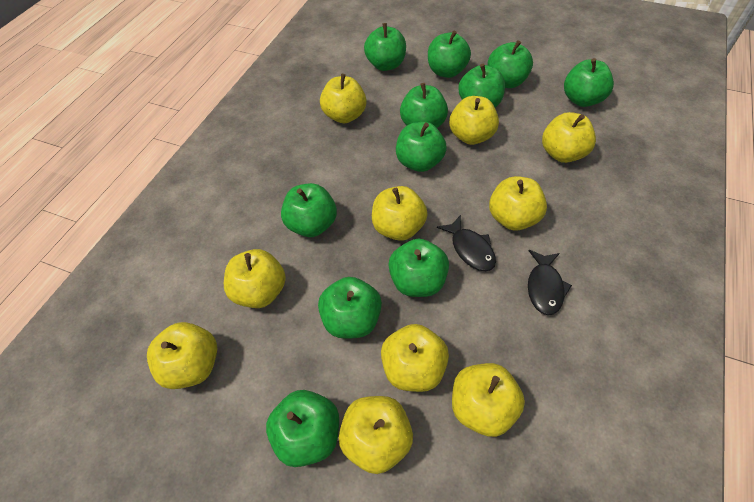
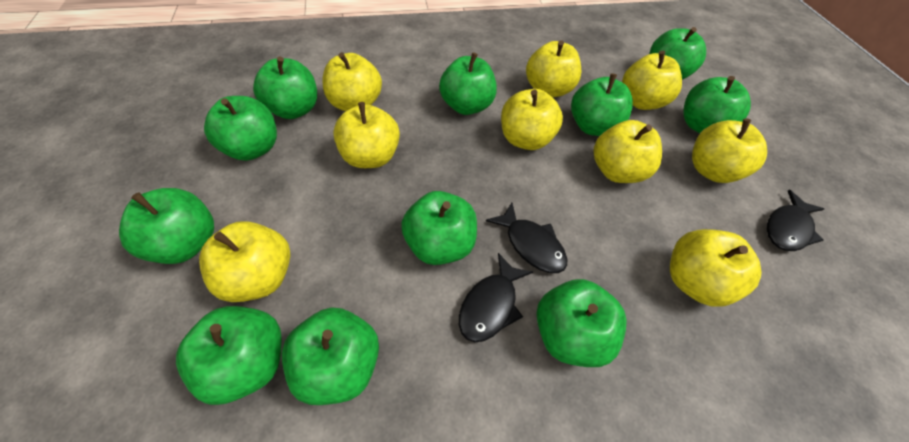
black fish: 2 -> 3
yellow apple: 10 -> 9

